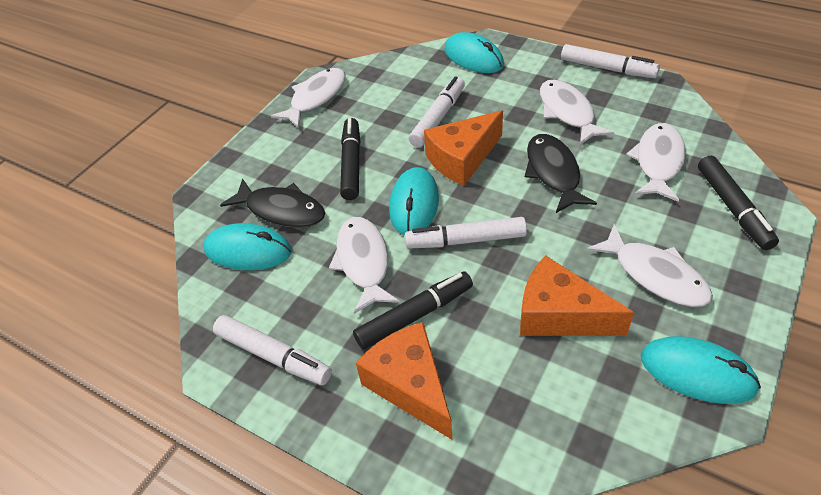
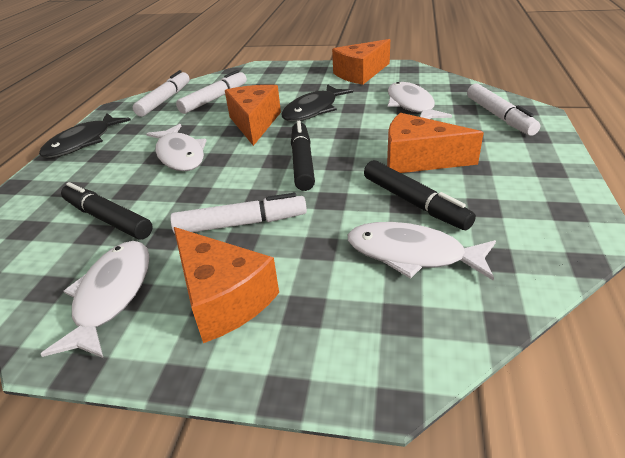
orange cheese: 3 -> 4
turquoise mouse: 4 -> 0
white fish: 5 -> 4

